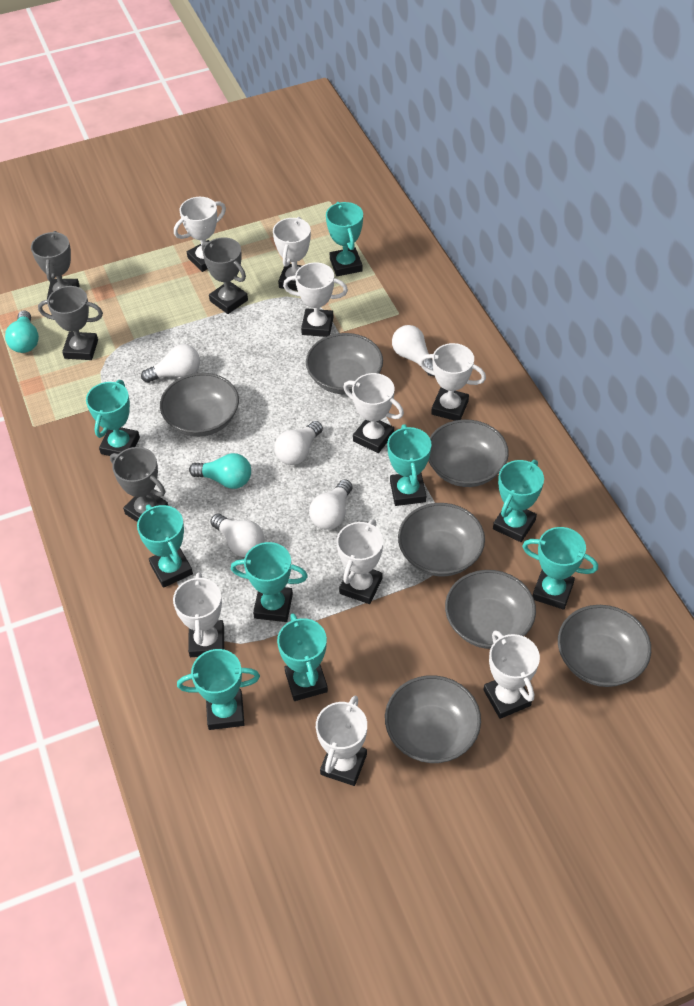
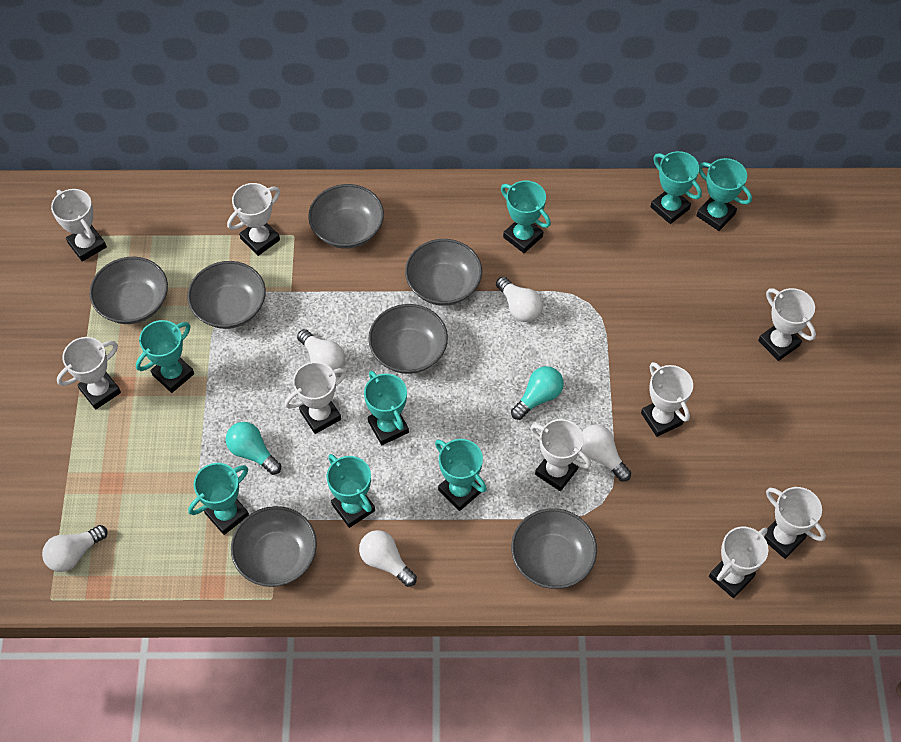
grey trophy: 4 -> 0
turquoise trophy: 9 -> 8

